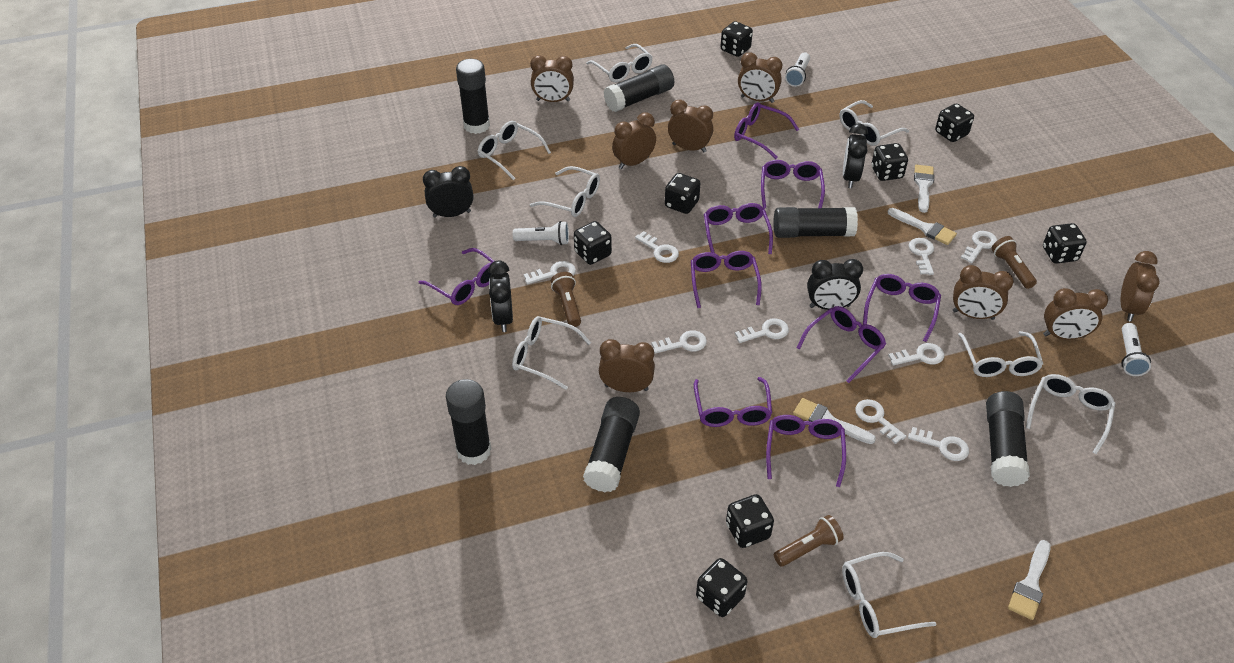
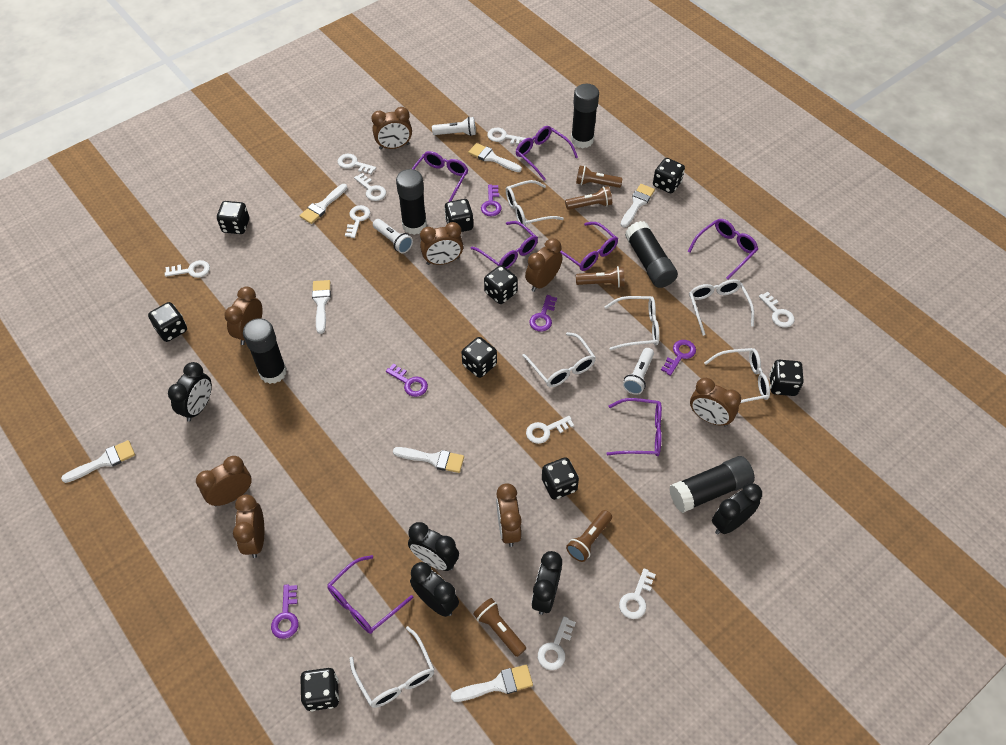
black clock: 4 -> 5
black dice: 8 -> 9
black glue stick: 6 -> 5
brown flashlight: 3 -> 5
purple glasses: 9 -> 7
purple key: 0 -> 5
white brush: 4 -> 7
white glasses: 8 -> 6

